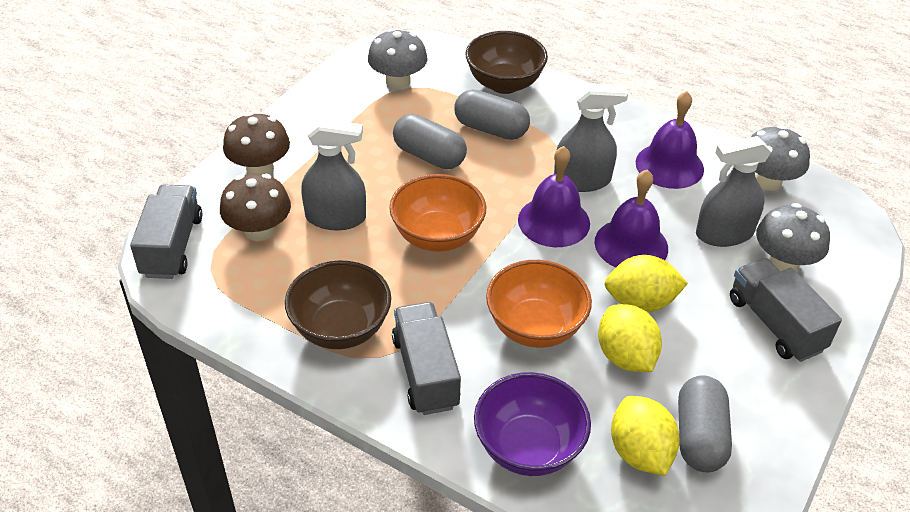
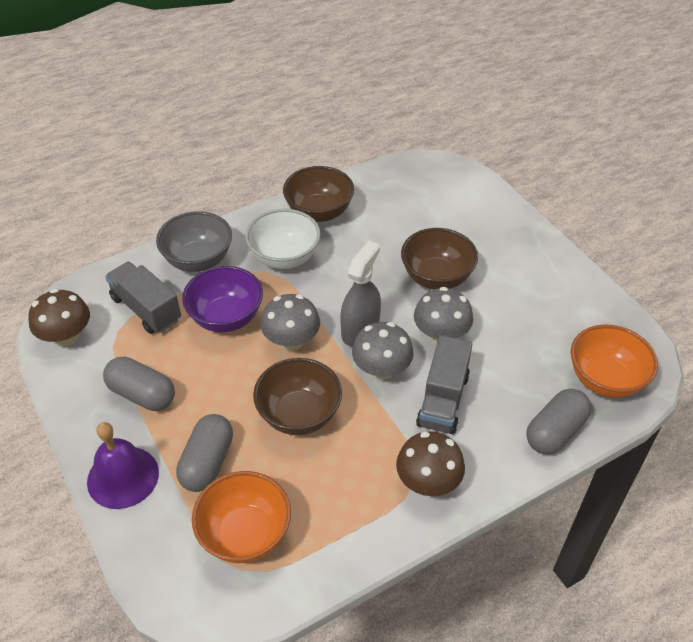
brown bowl: 2 -> 3
grey bowl: 0 -> 1
grey spray bottle: 3 -> 1
grey truck: 3 -> 2
purple bell: 3 -> 1
white bowl: 0 -> 1
yellow lemon: 3 -> 0

